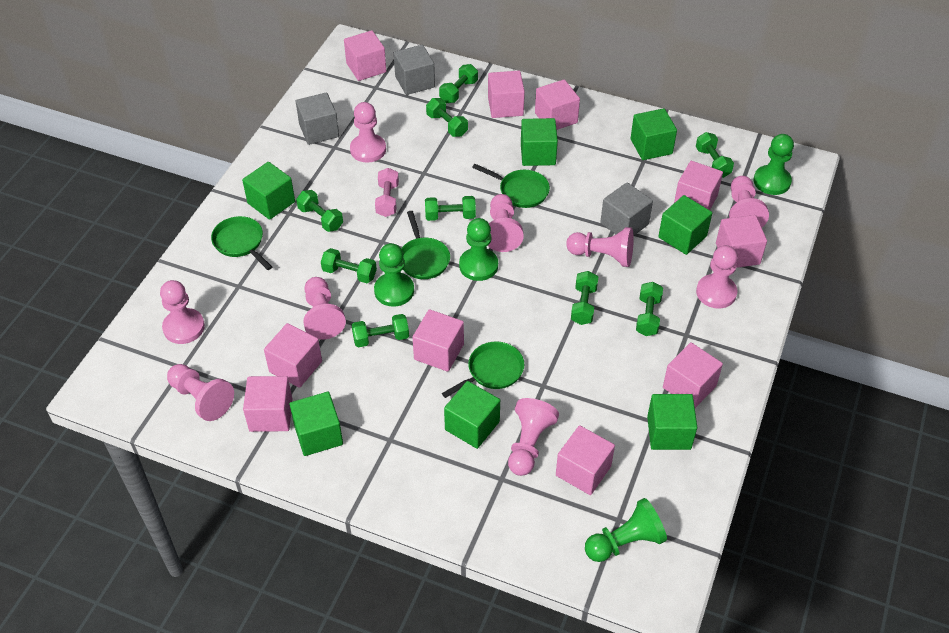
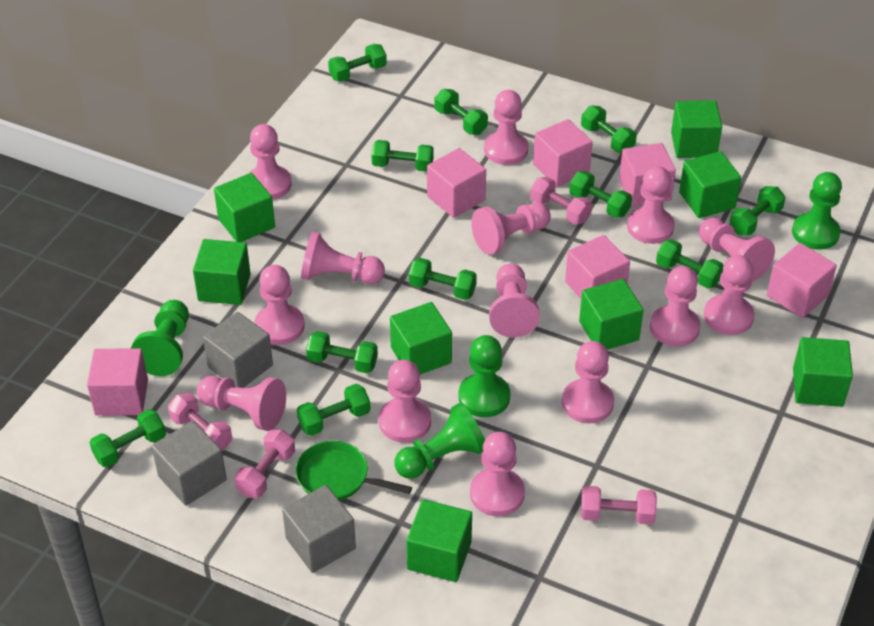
green cube: 7 -> 8
green dumbbell: 9 -> 11
green pan: 4 -> 1
pink cube: 10 -> 6
pink dumbbell: 1 -> 4
pink pawn: 9 -> 14

